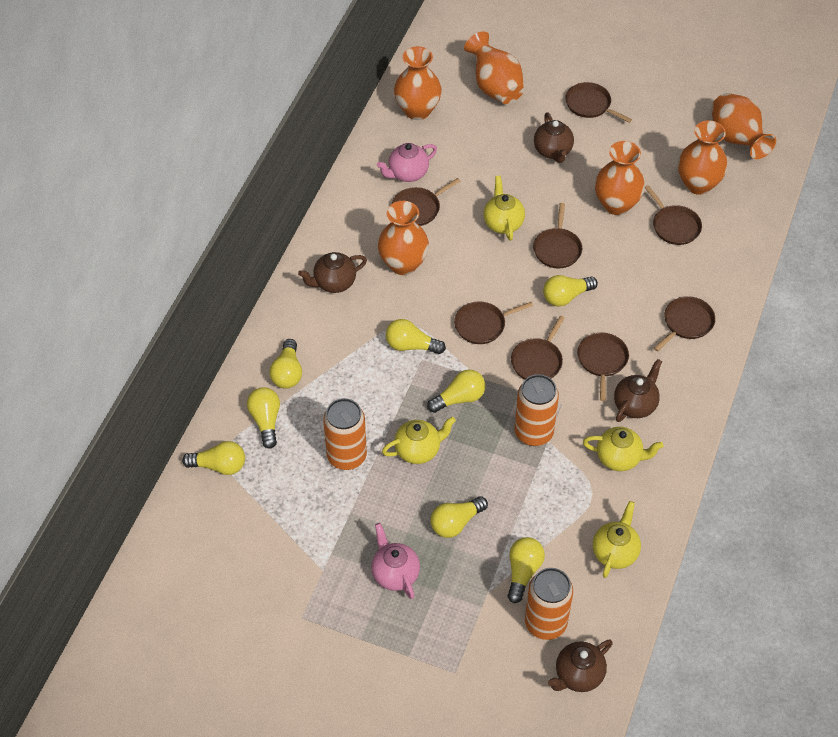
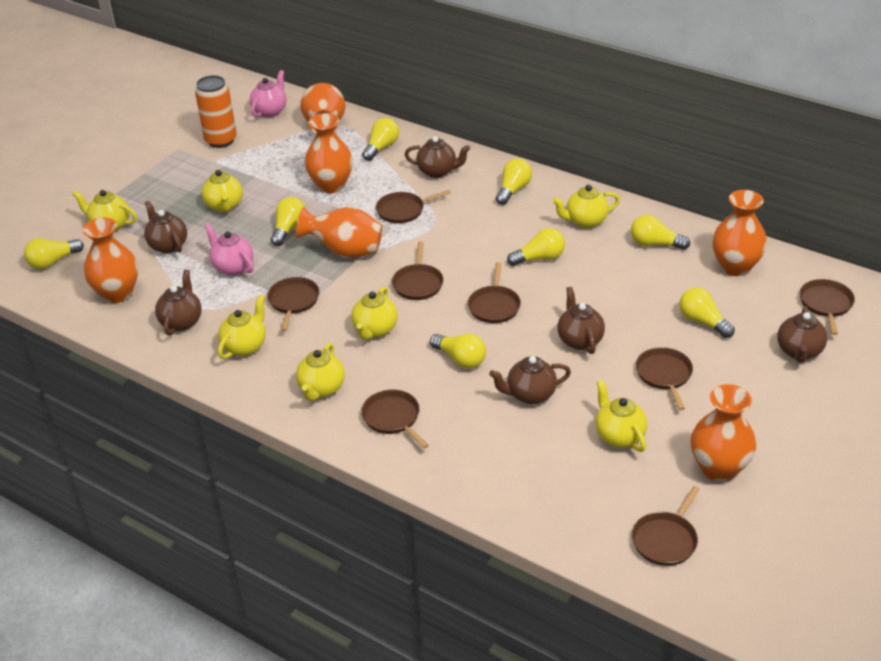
brown teapot: 4 -> 6
orange can: 3 -> 1
yellow teapot: 4 -> 7

